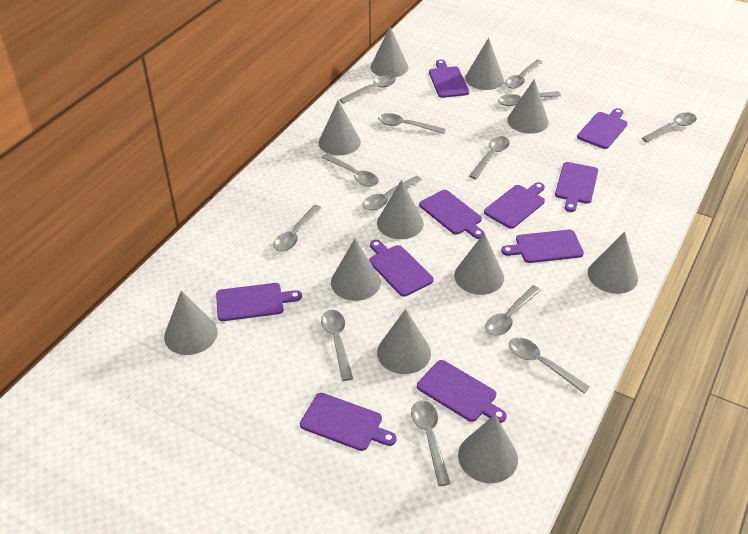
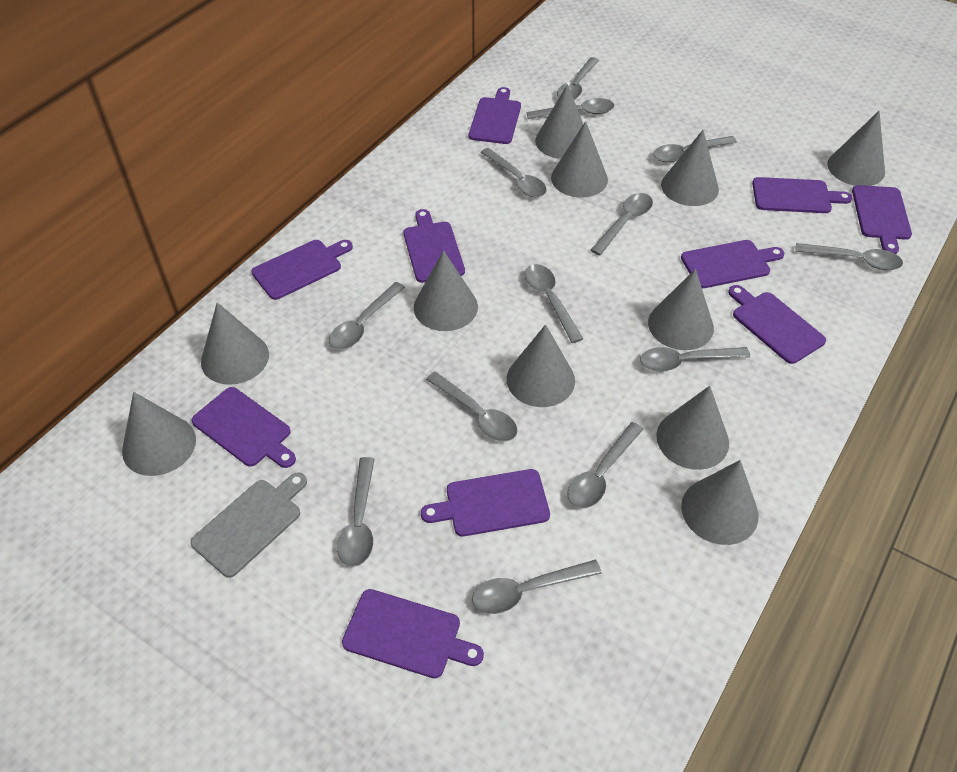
grey cutting board: 0 -> 1

